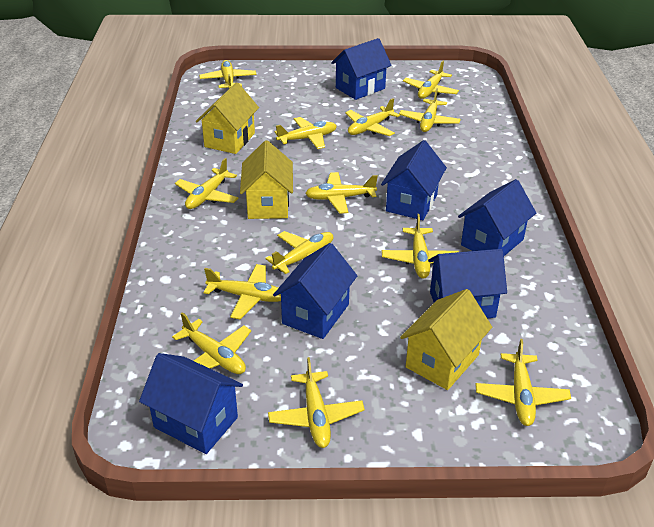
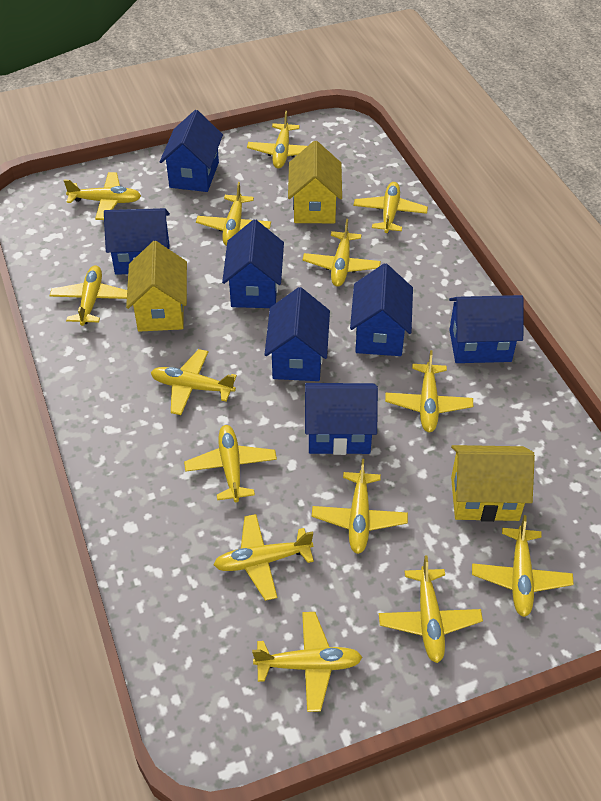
blue house: 6 -> 7
yellow plane: 13 -> 14

